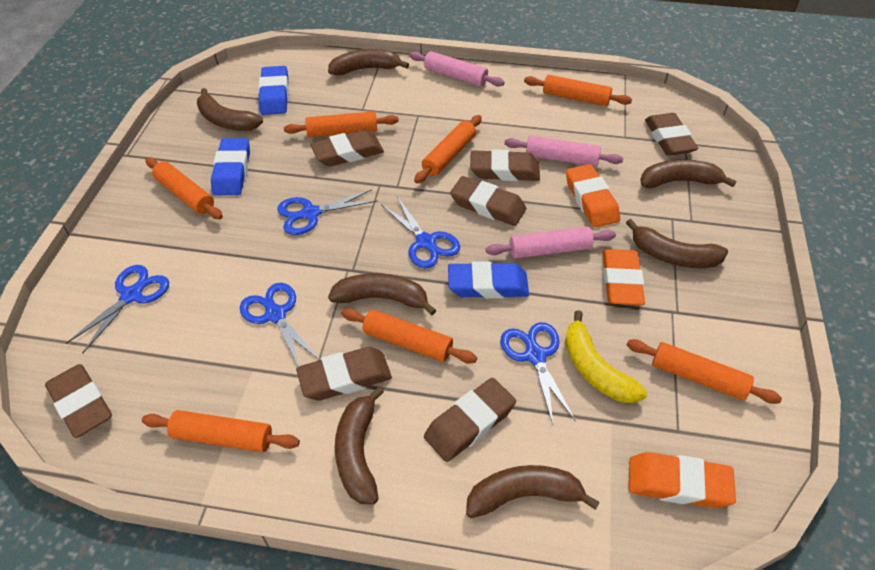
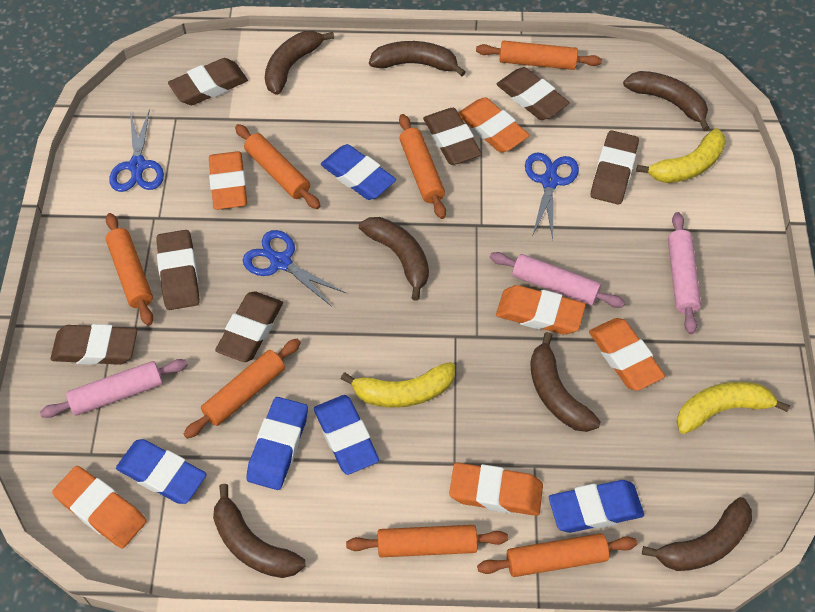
blue eraser: 3 -> 5
blue scissors: 5 -> 3
orange eraser: 3 -> 6
yellow banana: 1 -> 3

